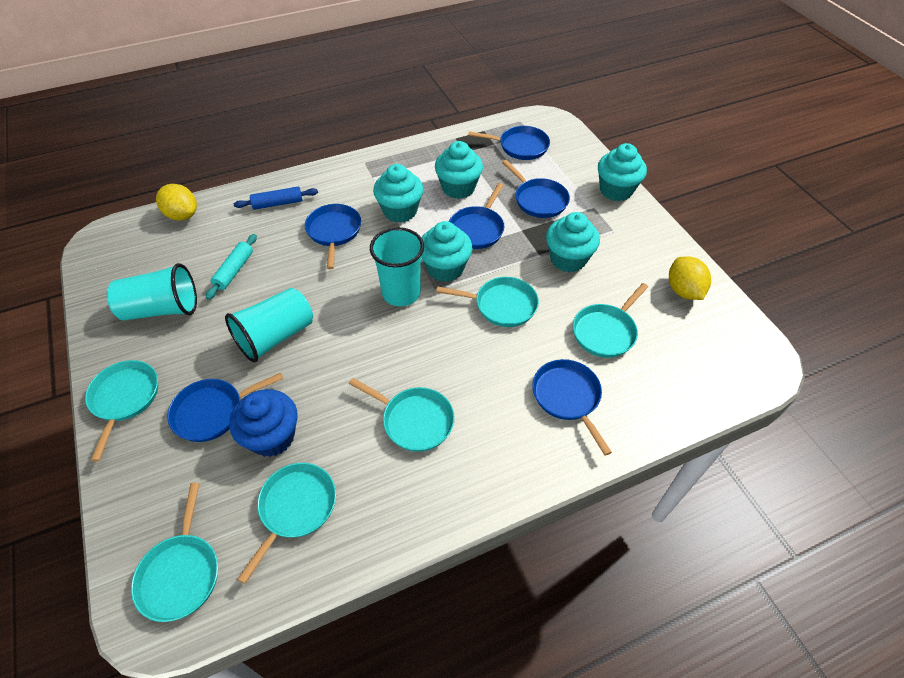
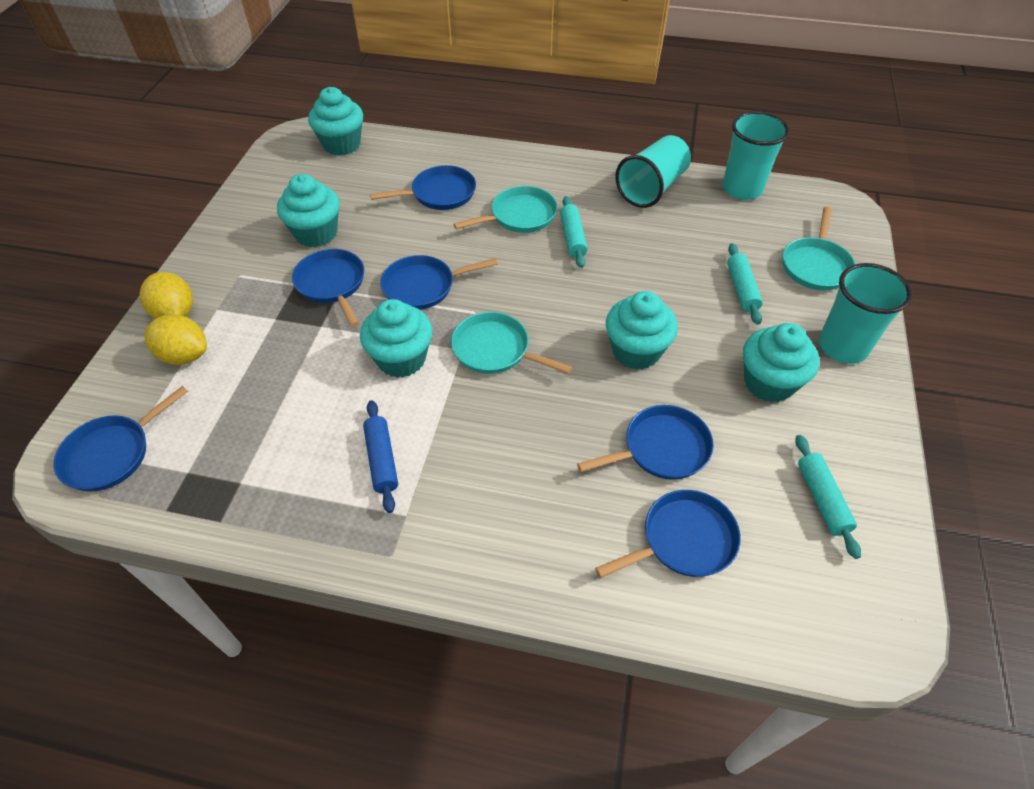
blue cupcake: 1 -> 0
turquoise pan: 6 -> 3
turquoise rolling pin: 1 -> 3

